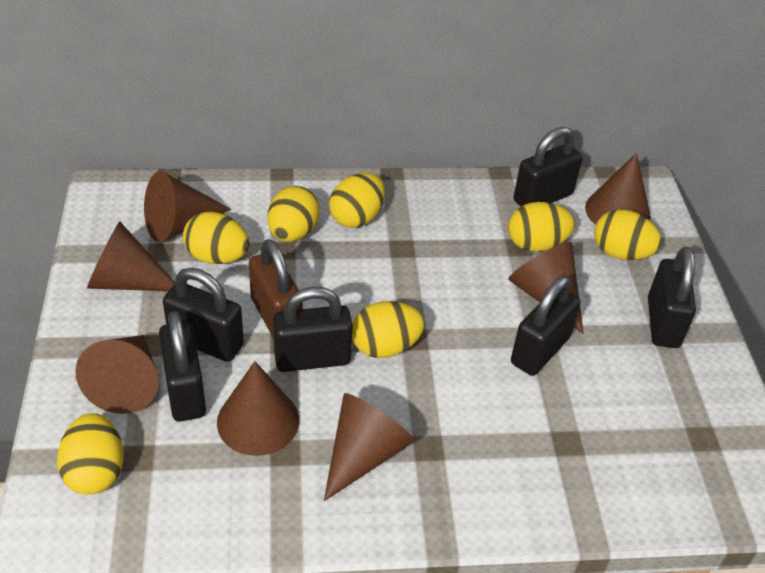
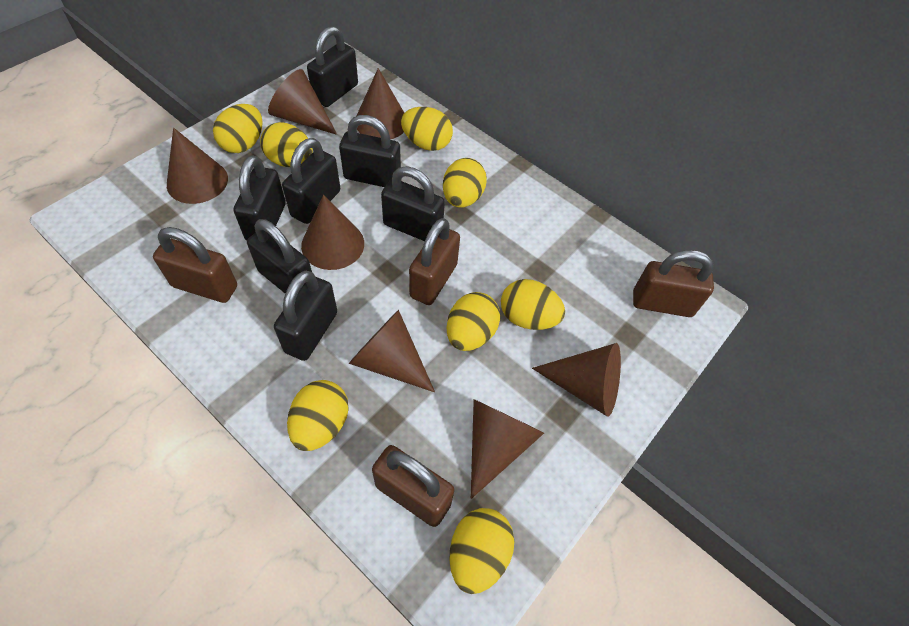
black padlock: 6 -> 7
brown padlock: 1 -> 4
yellow egg: 7 -> 8

